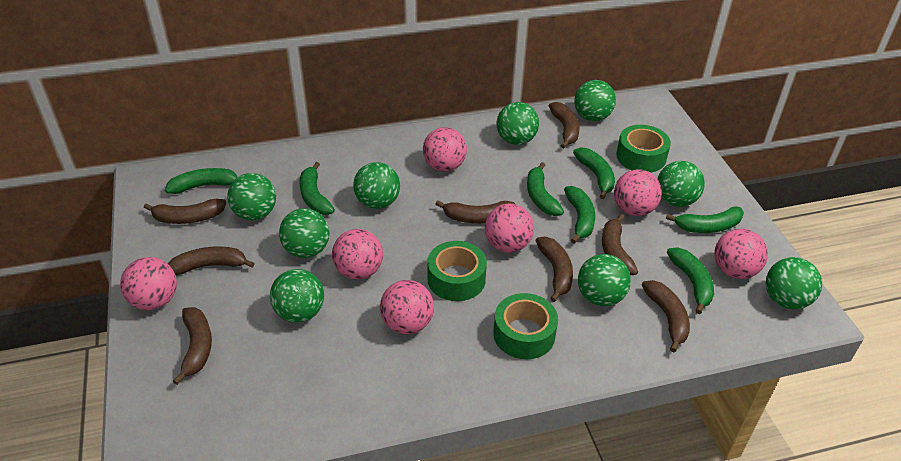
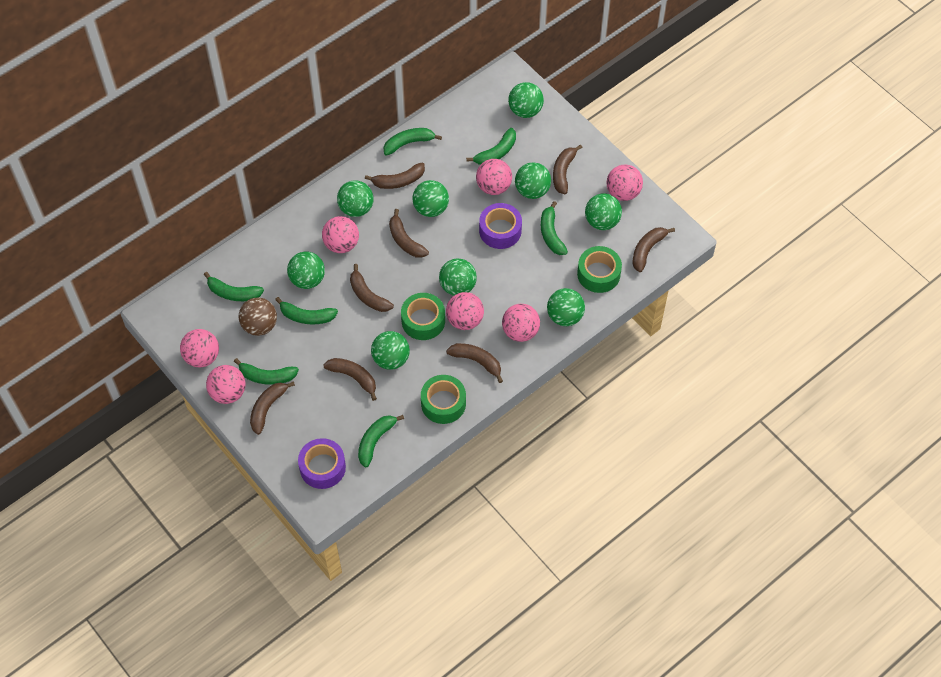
brown ball: 0 -> 1
purple tape: 0 -> 2

